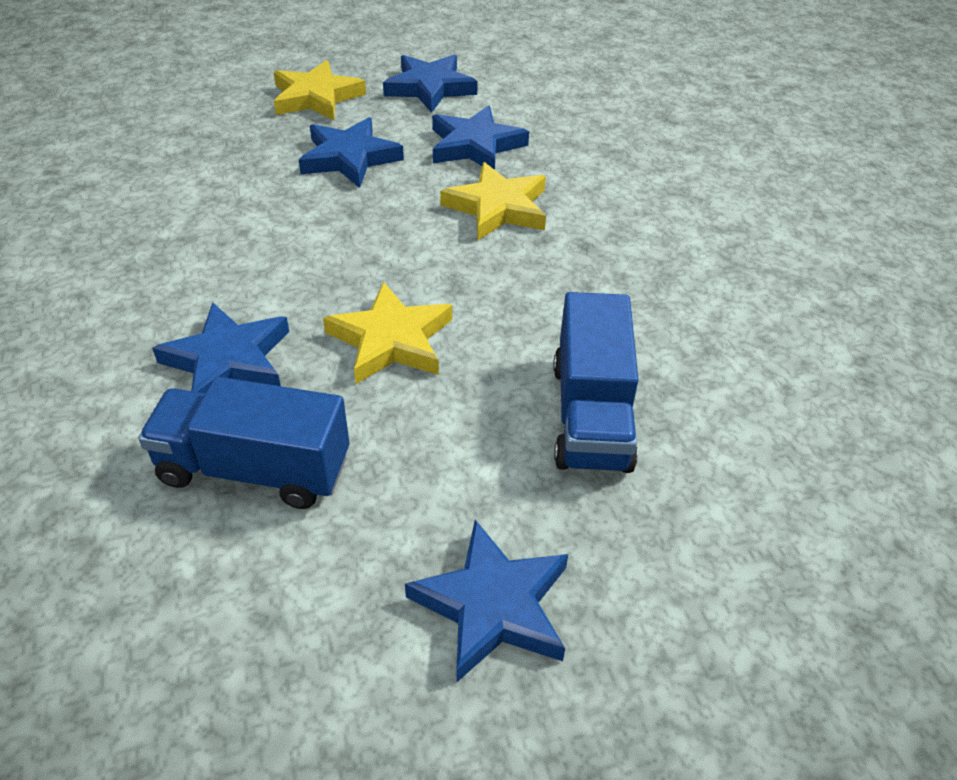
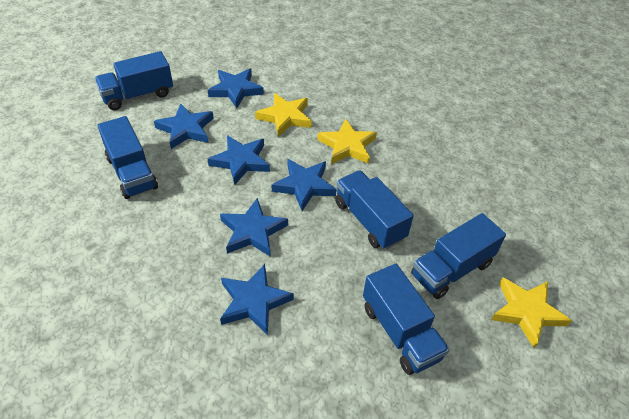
blue star: 5 -> 6
blue truck: 2 -> 5

